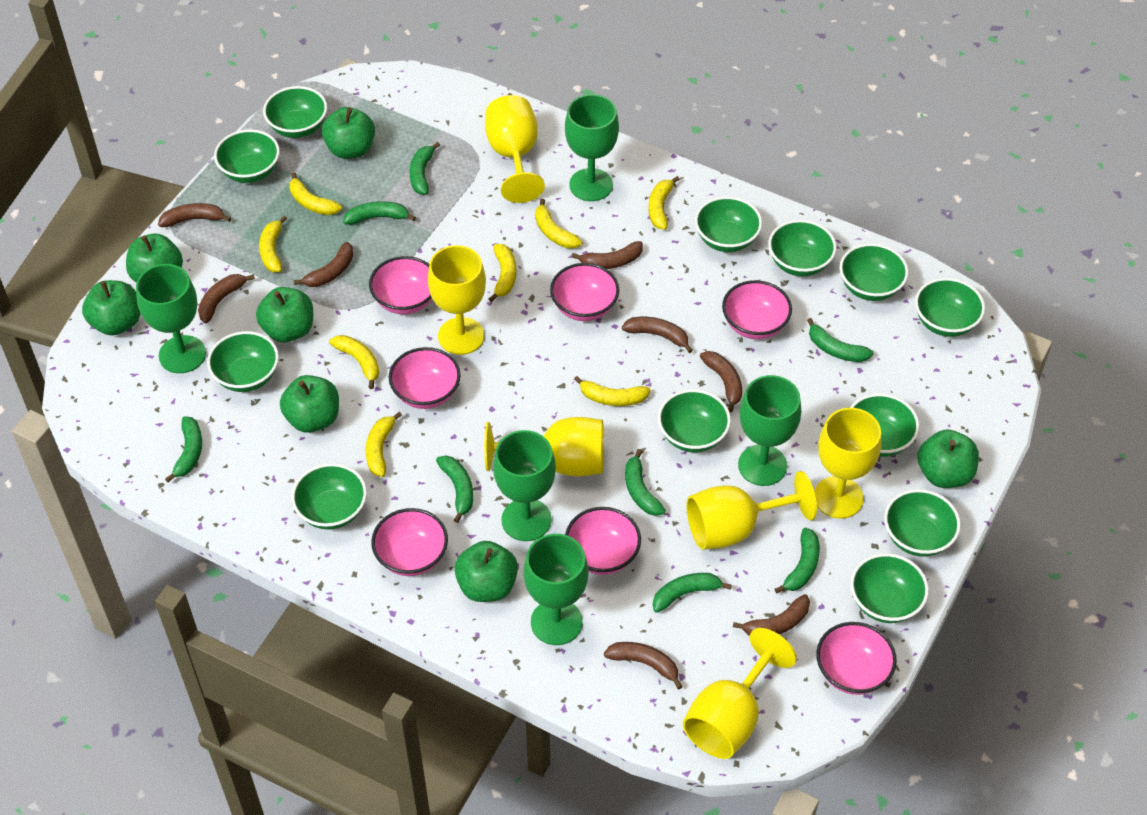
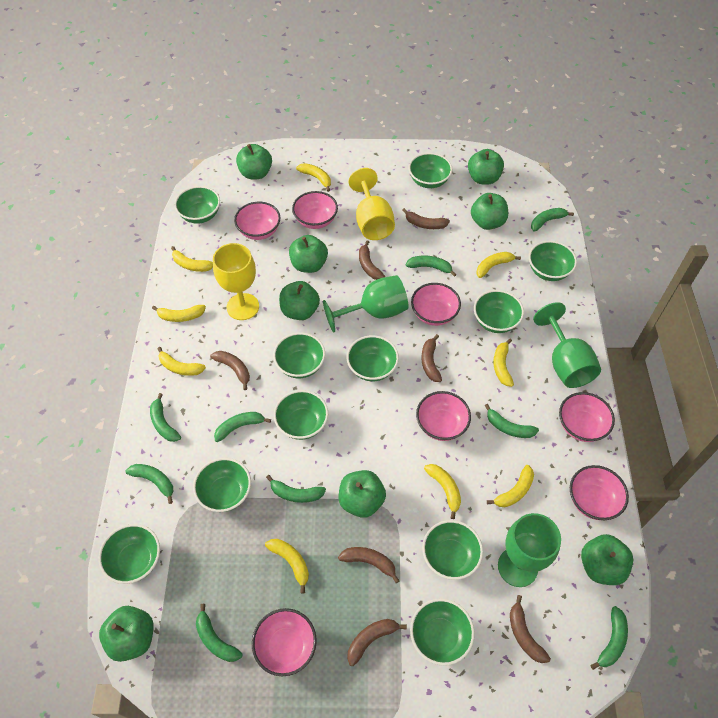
brown banana: 8 -> 7
green apple: 7 -> 8
green banana: 8 -> 9
green bowl: 12 -> 11
green goblet: 5 -> 3
yellow banana: 8 -> 9
yellow goblet: 6 -> 2

